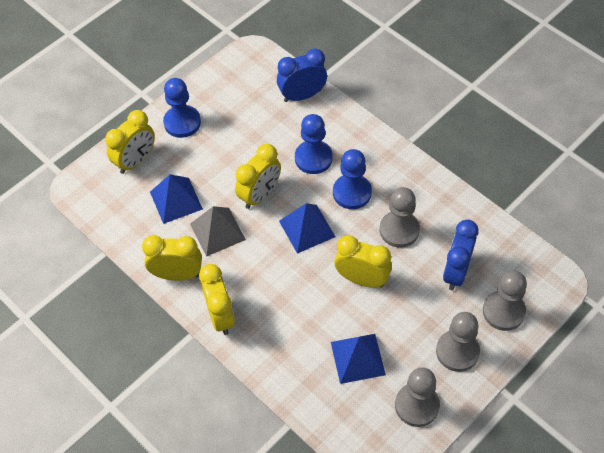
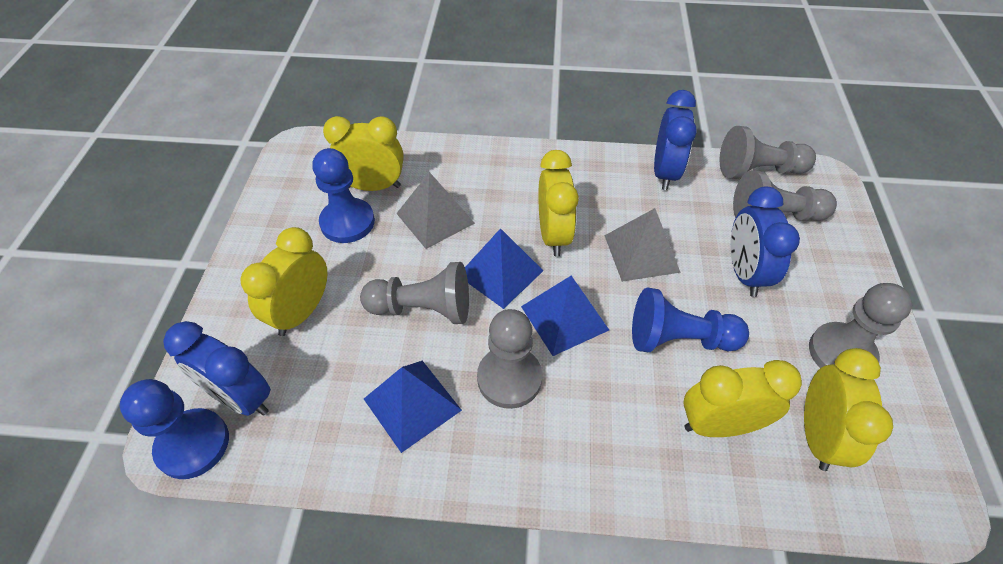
blue clock: 2 -> 3
grey pawn: 4 -> 5
grey pyramid: 1 -> 2

